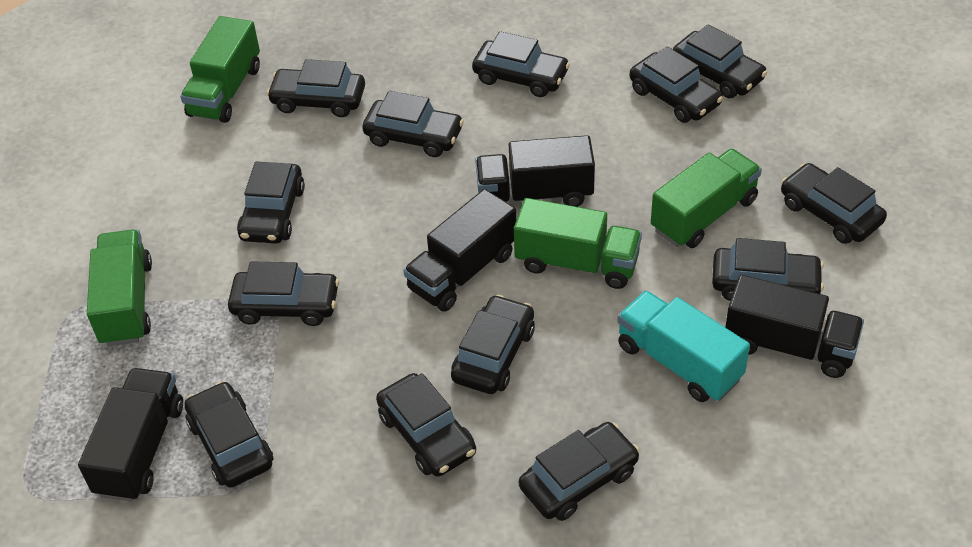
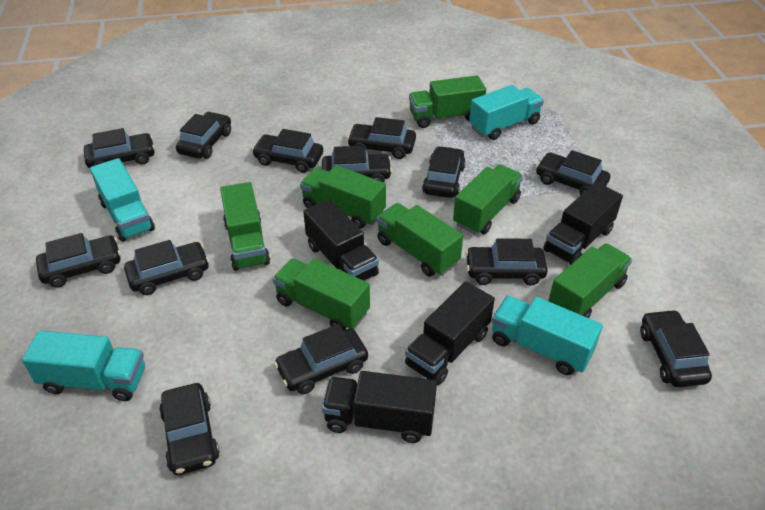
green truck: 4 -> 7
turquoise truck: 1 -> 4

